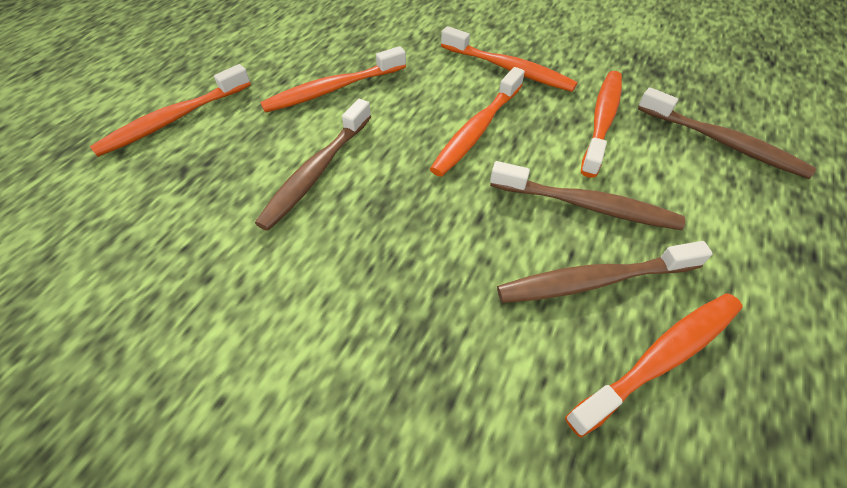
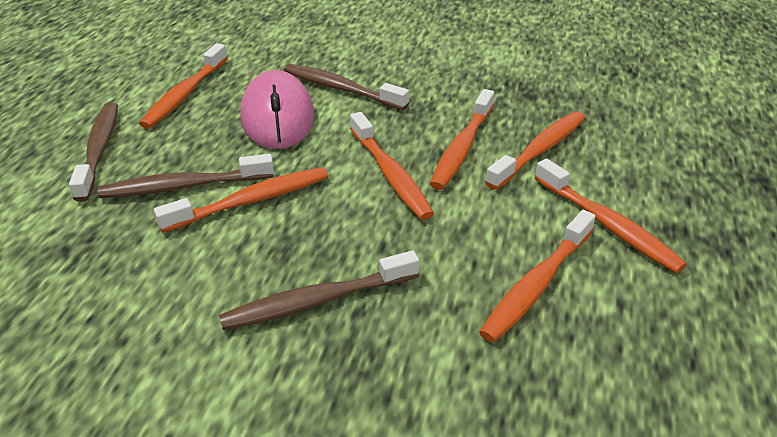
orange toothbrush: 6 -> 7
pink mouse: 0 -> 1

